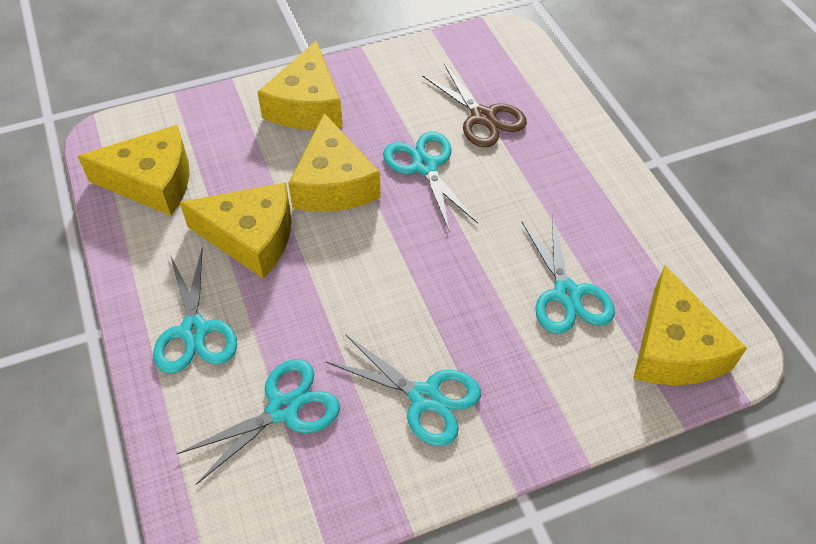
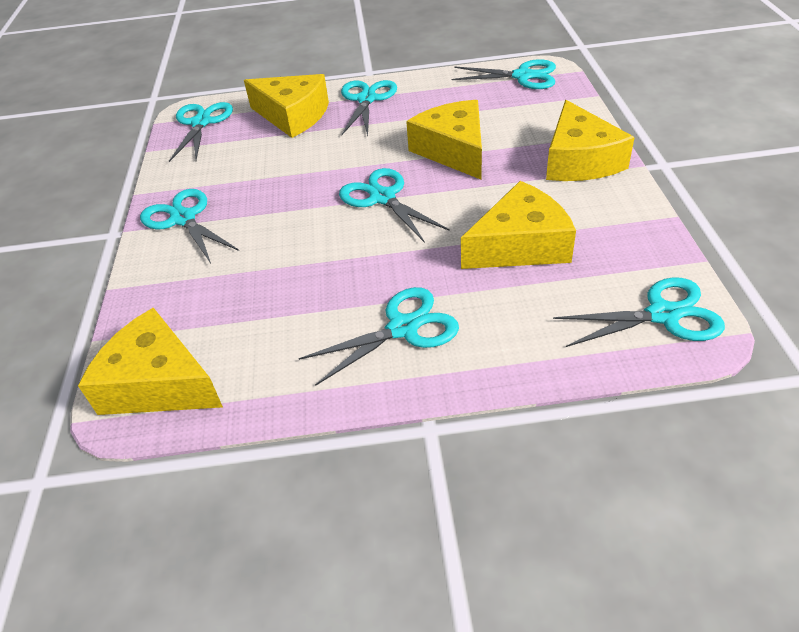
brown scissors: 1 -> 0
turquoise scissors: 5 -> 7

